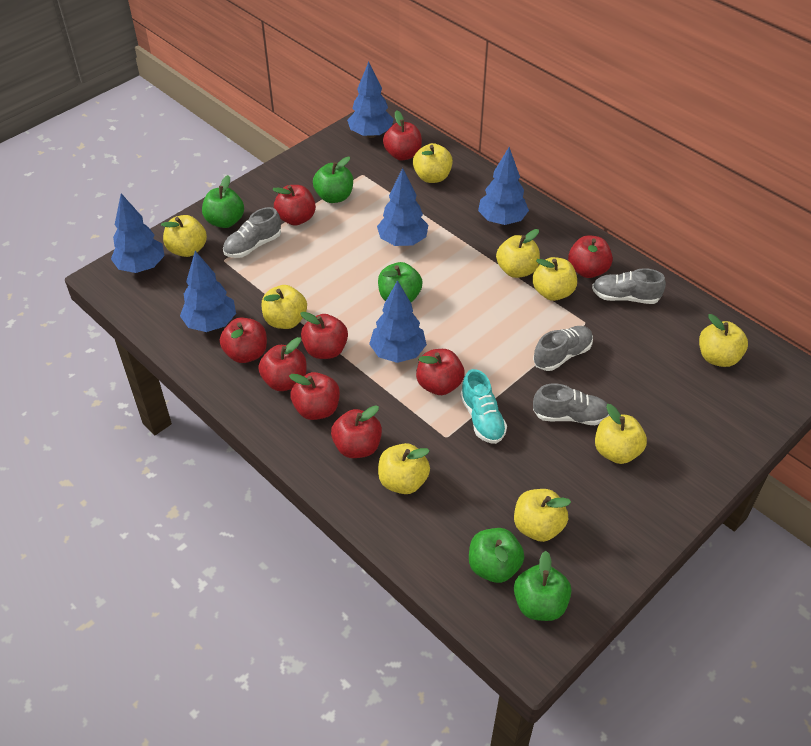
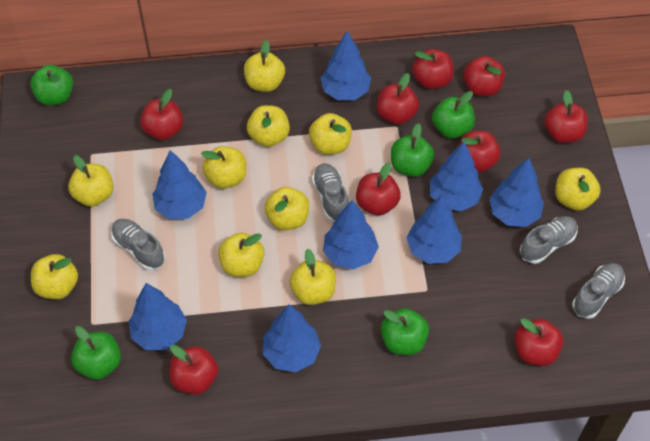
blue tree: 6 -> 8
turquoise shoe: 1 -> 0
yellow apple: 9 -> 10

